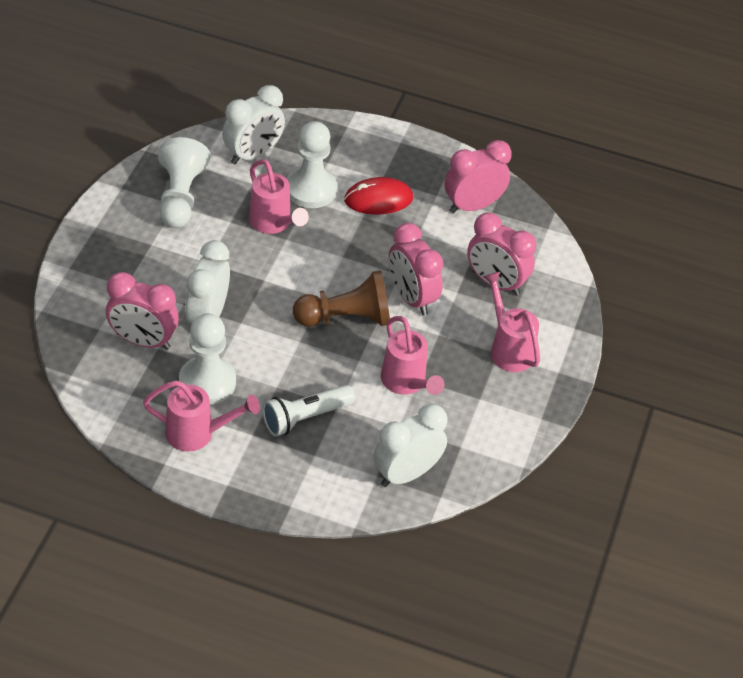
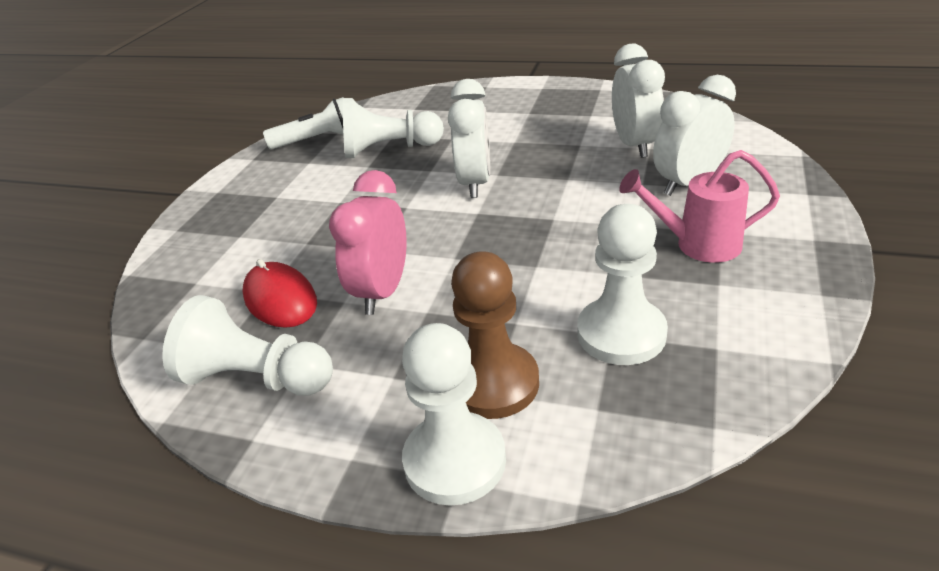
pink clock: 4 -> 1
pink watering can: 4 -> 1
white pawn: 3 -> 4

